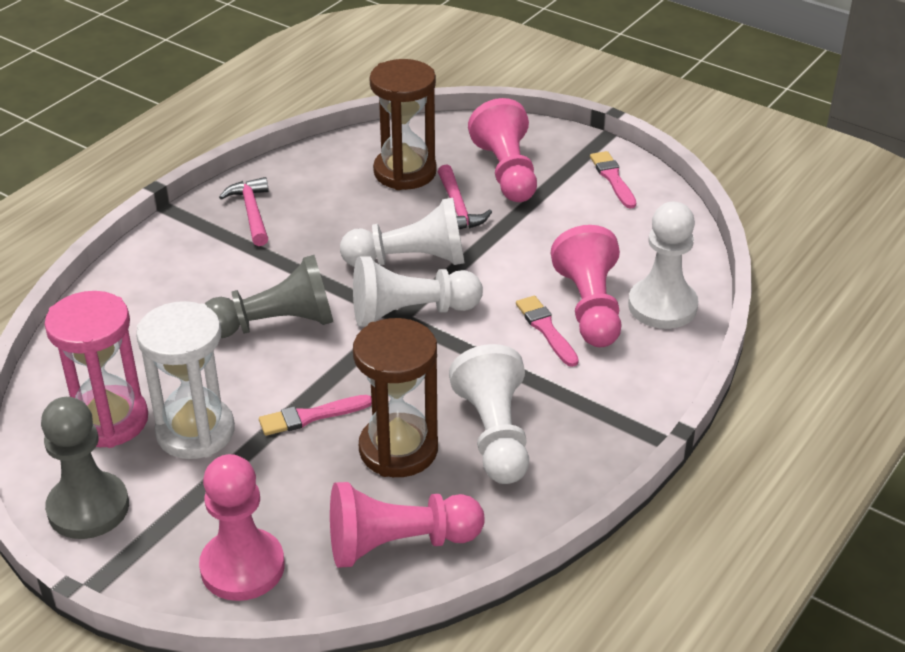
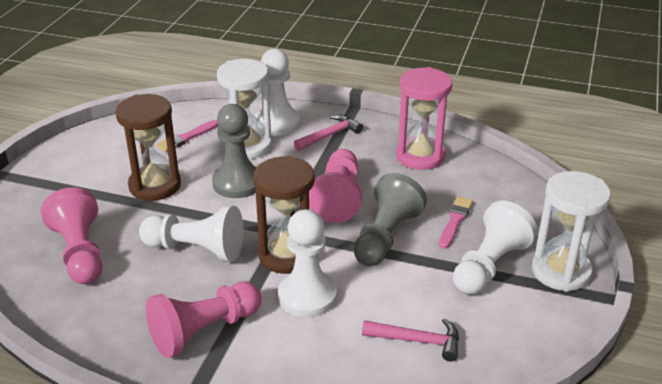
pink brush: 3 -> 2
pink pawn: 4 -> 3
white hourglass: 1 -> 2

